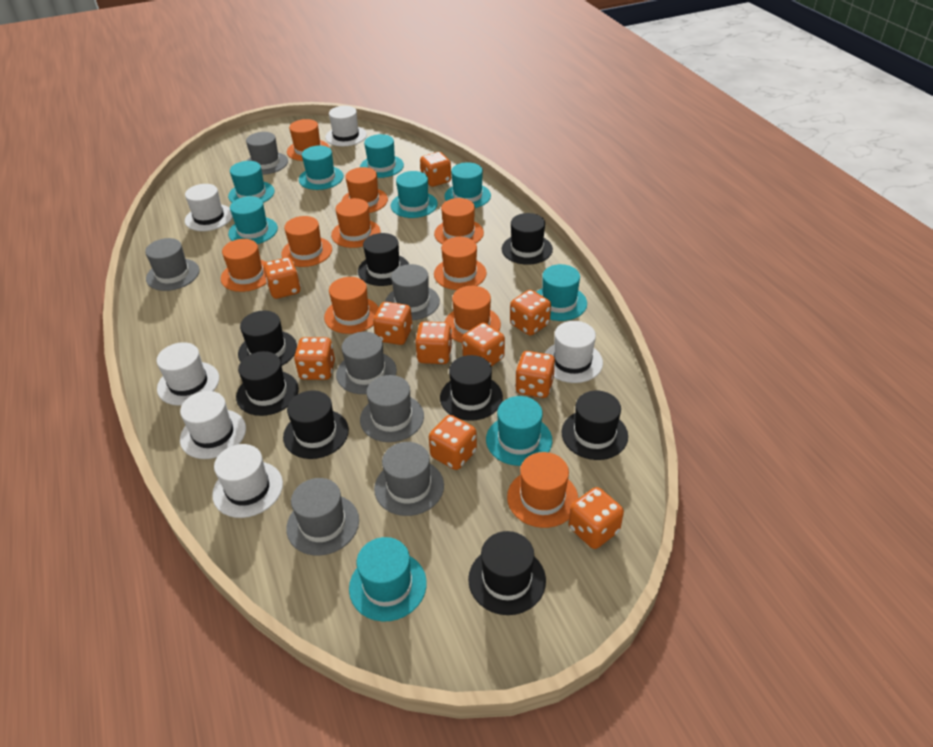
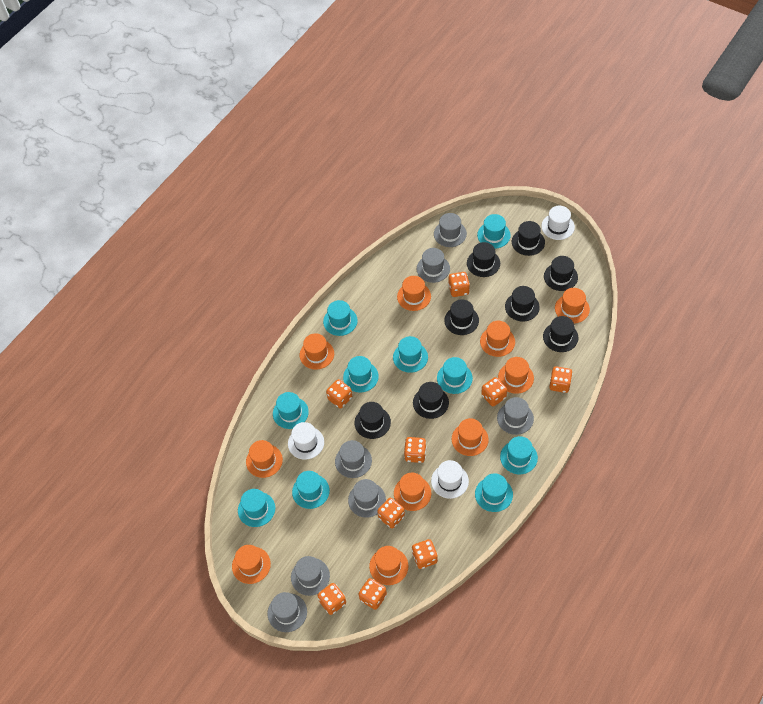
orange dice: 10 -> 9
turquoise hat: 9 -> 10
white hat: 6 -> 3

